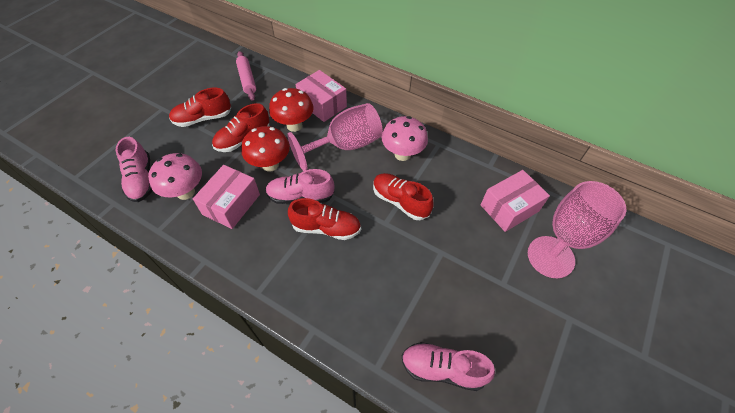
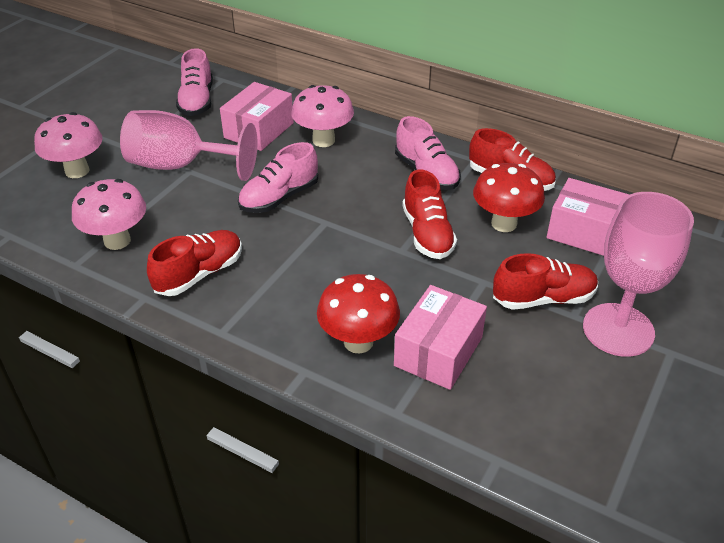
pink mushroom: 2 -> 3
pink rolling pin: 1 -> 0

